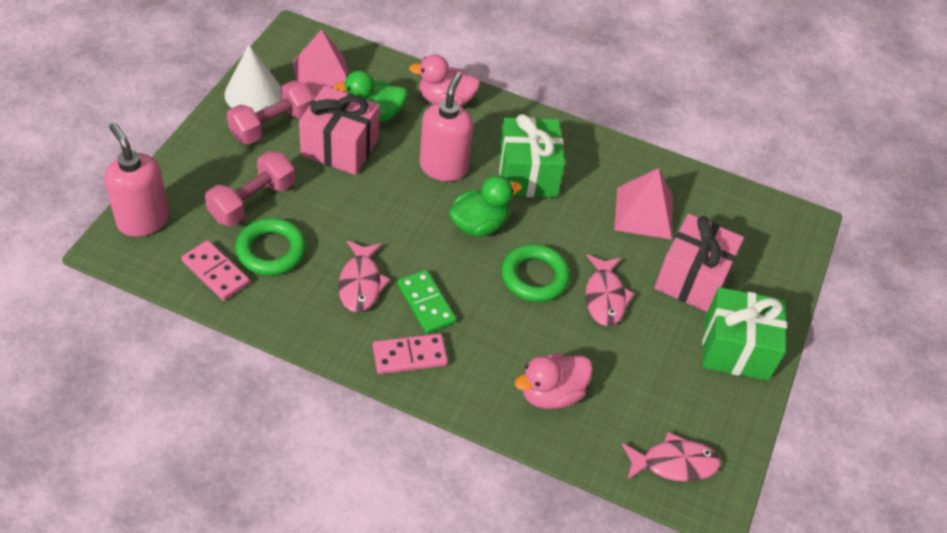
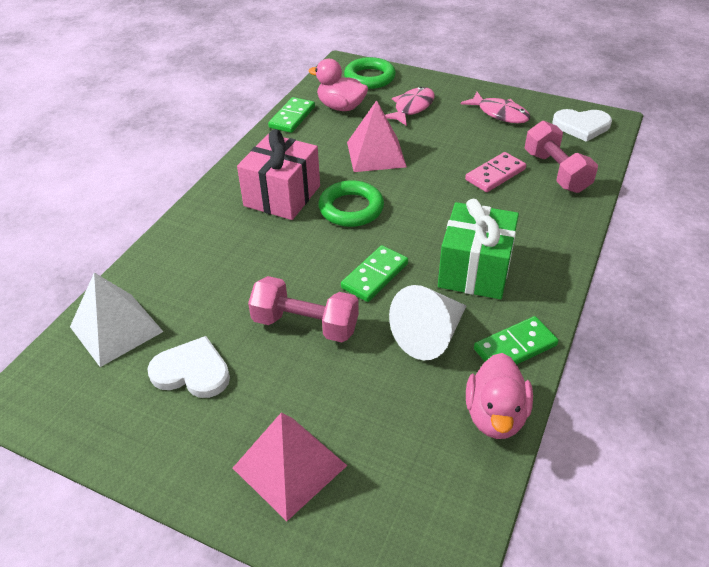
green domino: 1 -> 3
green duck: 2 -> 0
green gift: 2 -> 1
pink domino: 2 -> 1
pink fish: 3 -> 2
pink gift: 2 -> 1
pink soap dispenser: 2 -> 0
white heart: 0 -> 2
white pyramid: 0 -> 1

